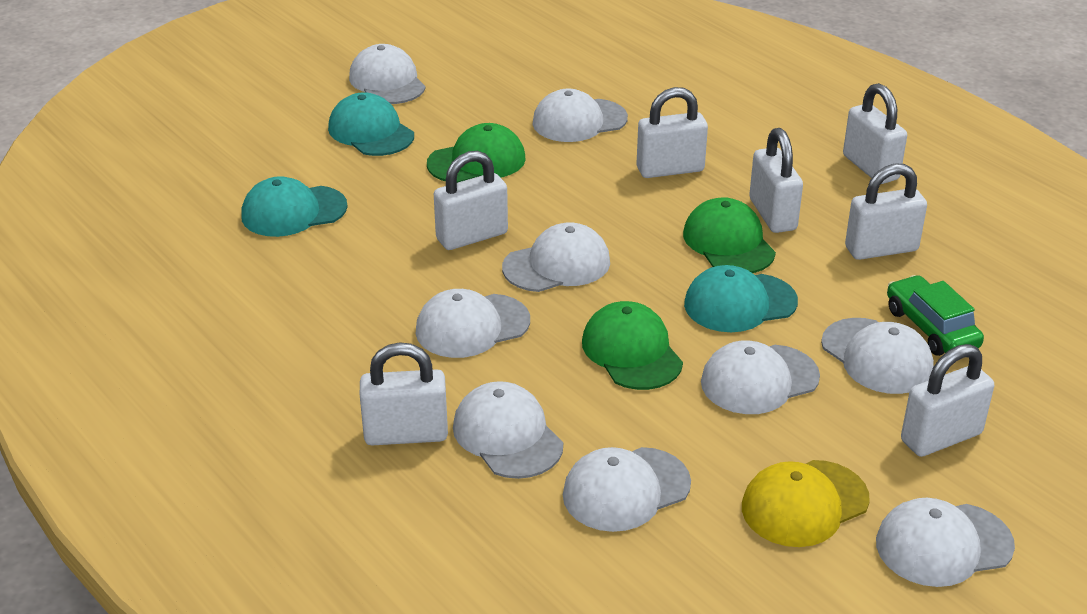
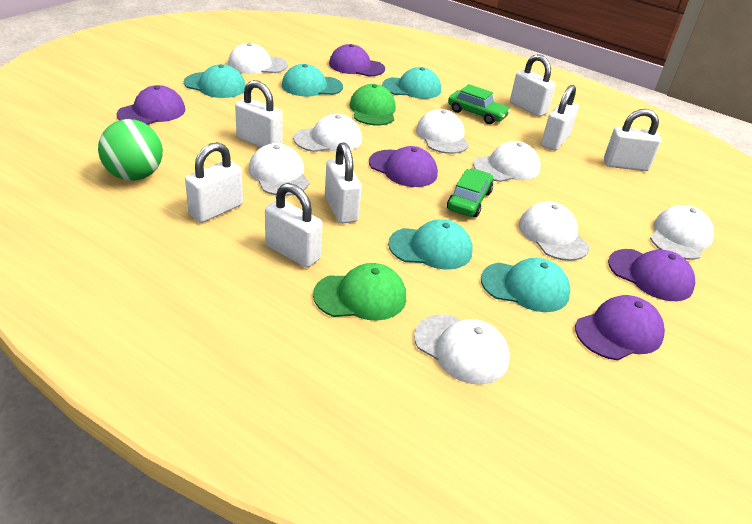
green ball: 0 -> 1
green cap: 3 -> 2
green car: 1 -> 2
purple cap: 0 -> 5
turquoise cap: 3 -> 5
white cap: 9 -> 8
yellow cap: 1 -> 0

